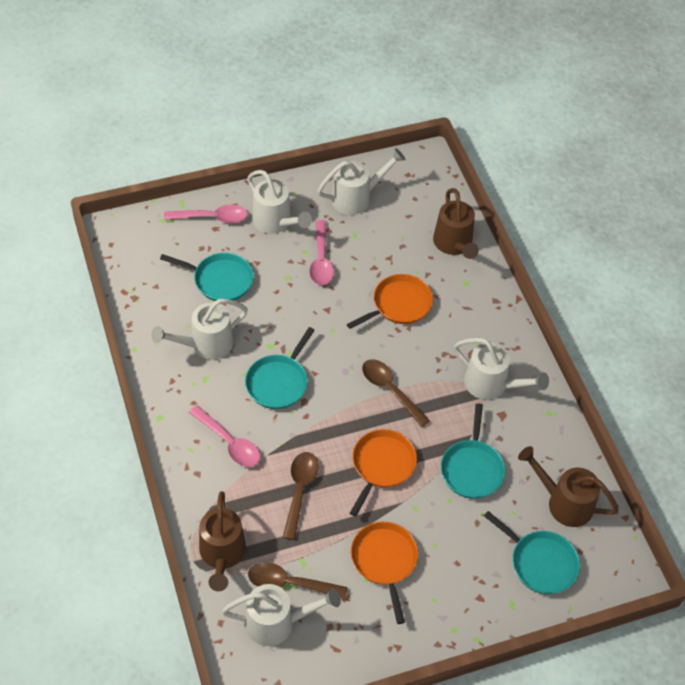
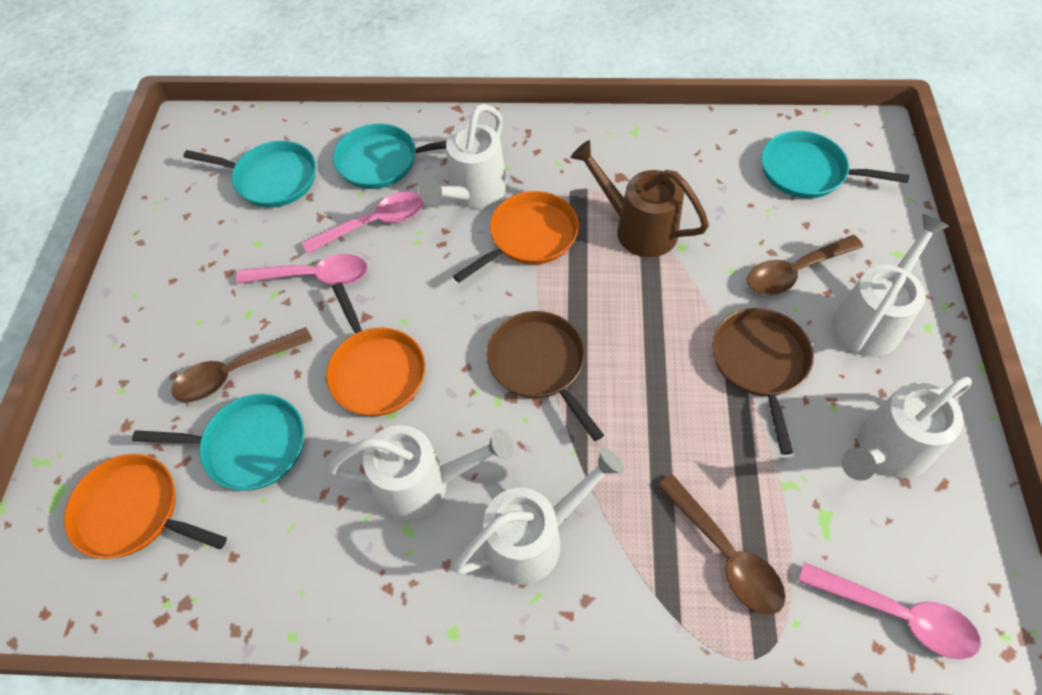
brown pan: 0 -> 2
brown watering can: 3 -> 1

